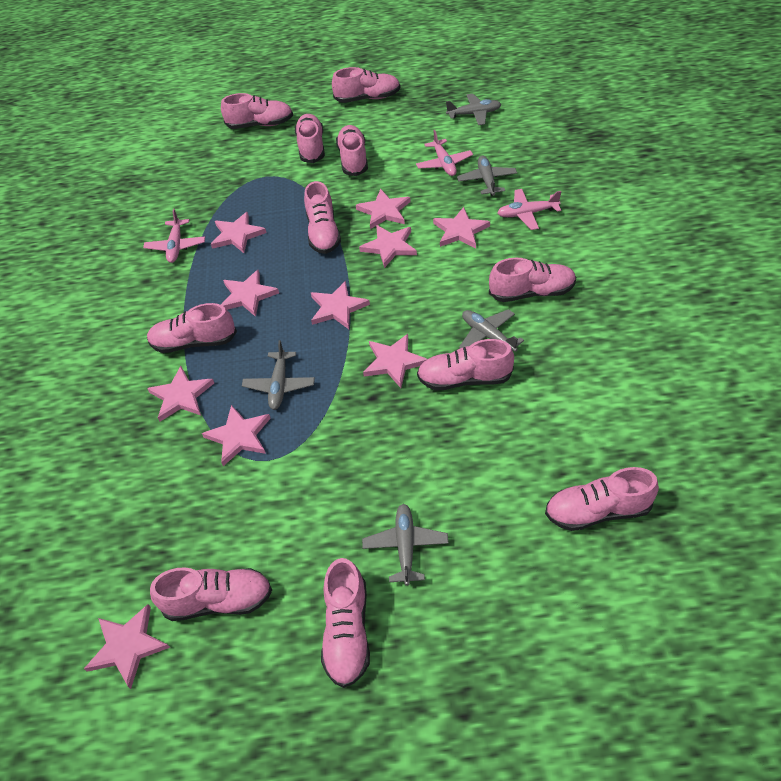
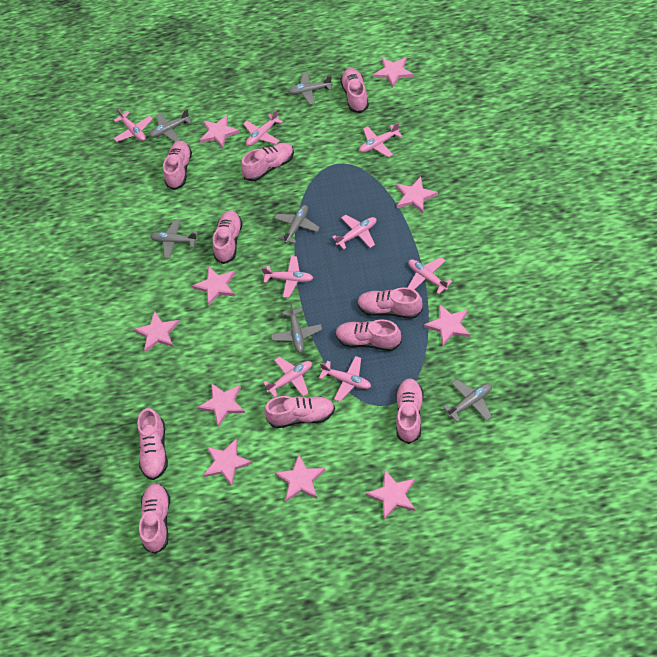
grey plane: 5 -> 6
pink plane: 3 -> 8
pink shoe: 11 -> 10

